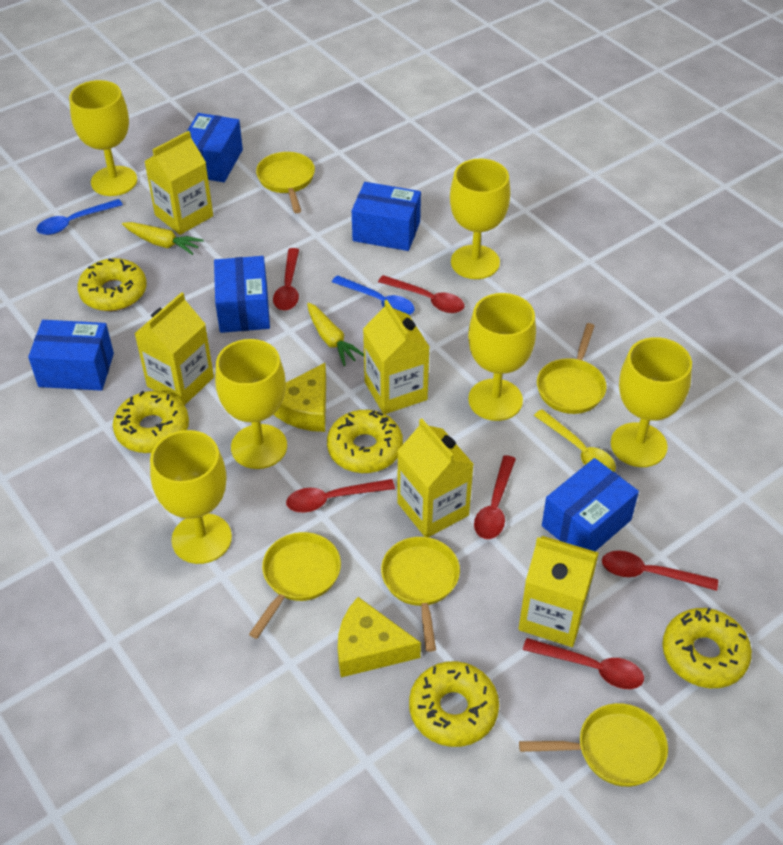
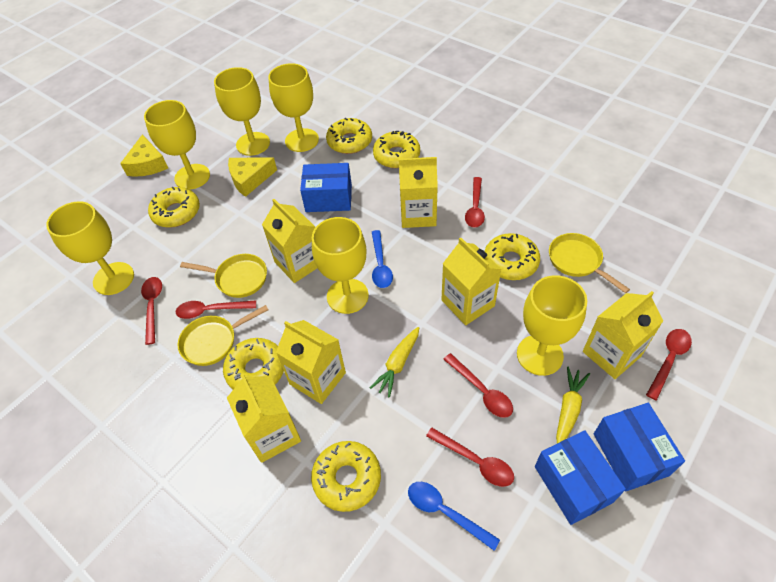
blue box: 5 -> 3
yellow carton: 5 -> 6
yellow donut: 5 -> 6
yellow pan: 5 -> 3
yellow spoon: 1 -> 0

